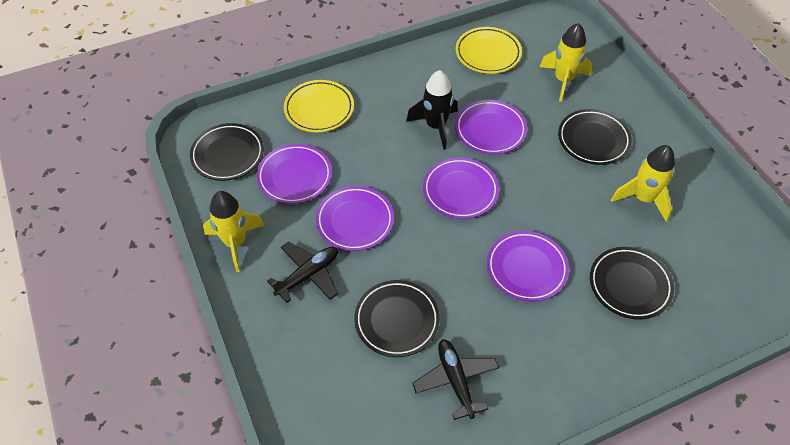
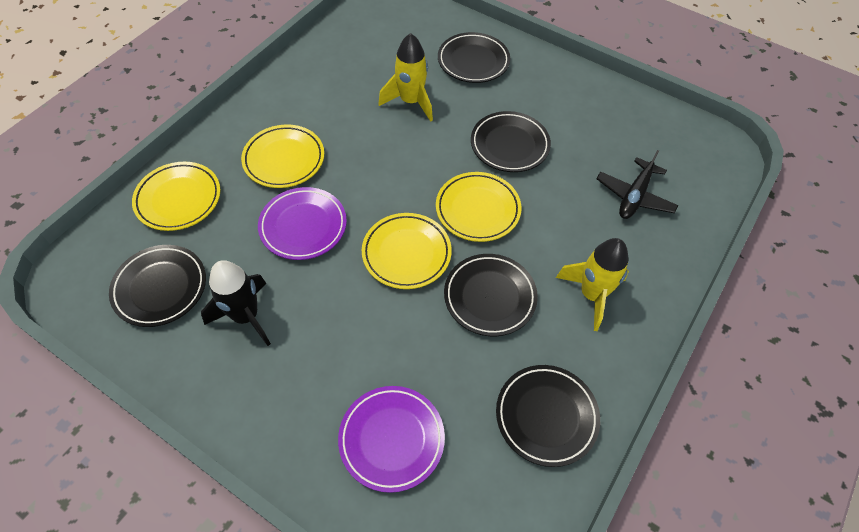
black plane: 2 -> 1
black plate: 4 -> 5
purple plate: 5 -> 2
yellow plate: 2 -> 4
yellow rocket: 3 -> 2

